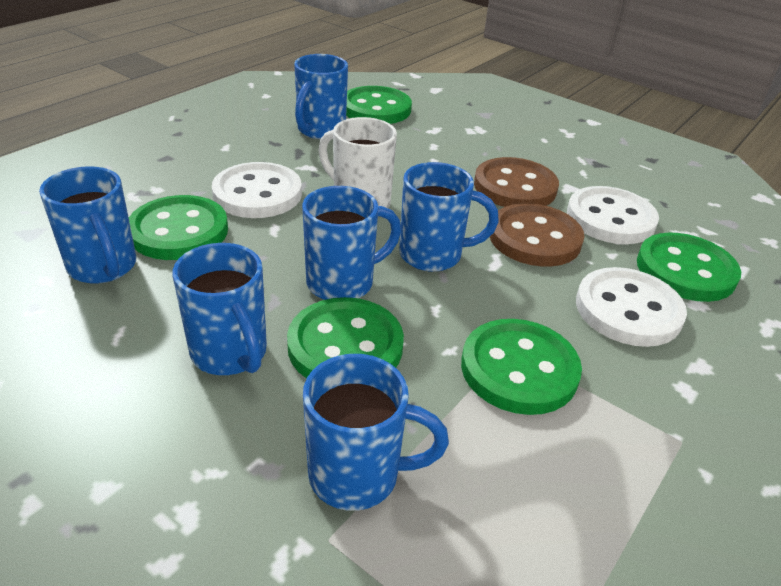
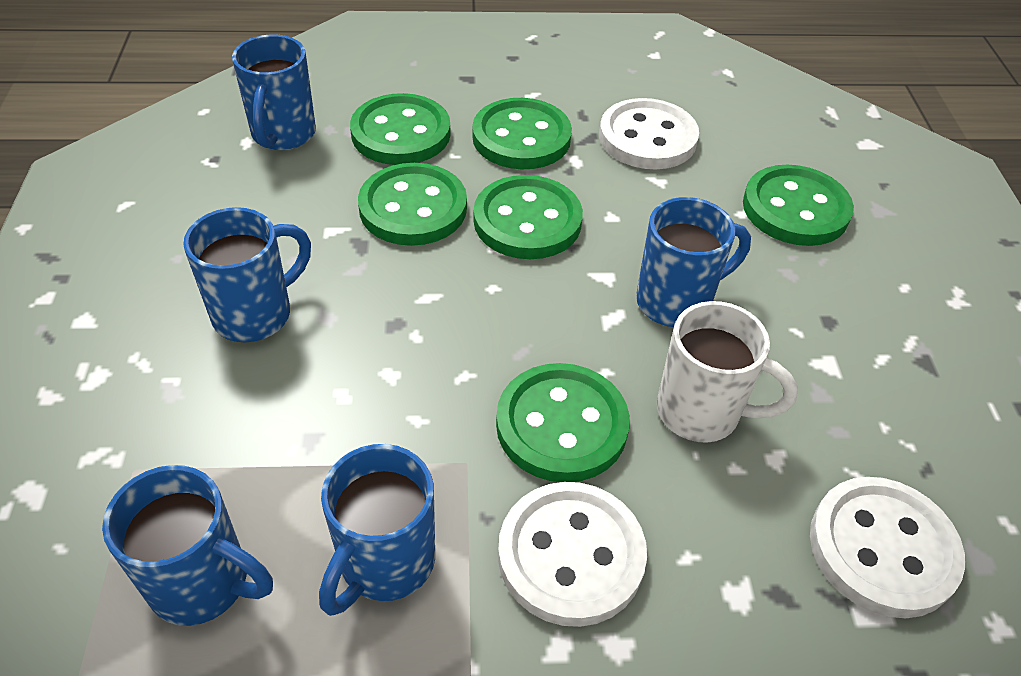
blue mug: 6 -> 5
brown button: 2 -> 0
green button: 5 -> 6

